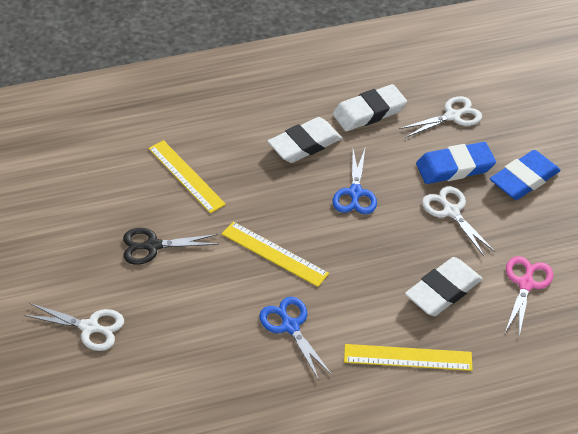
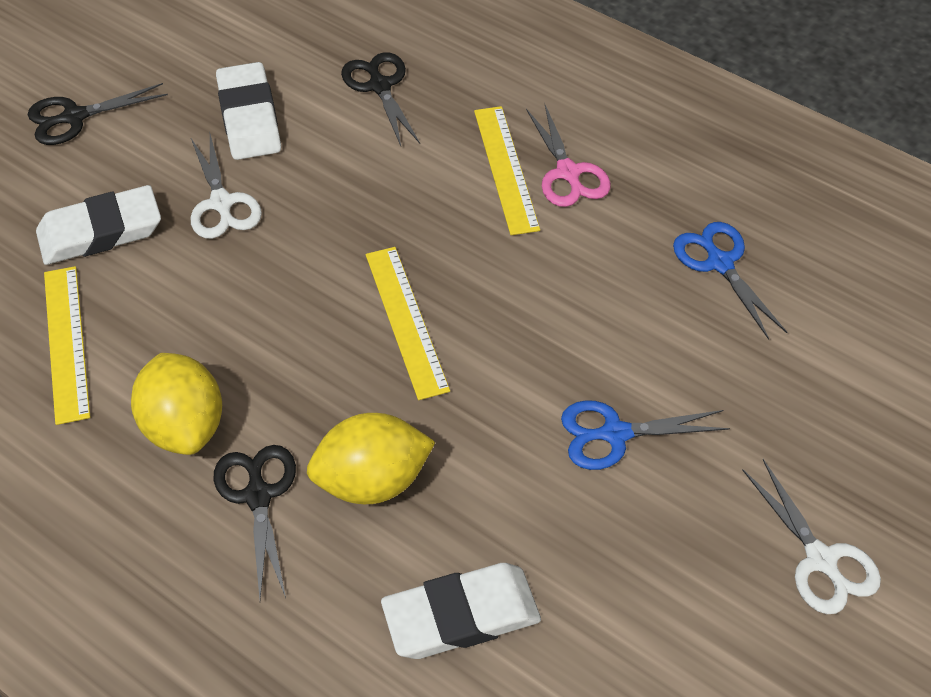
black scissors: 1 -> 3
blue eraser: 2 -> 0
white scissors: 3 -> 2
yellow lemon: 0 -> 2

